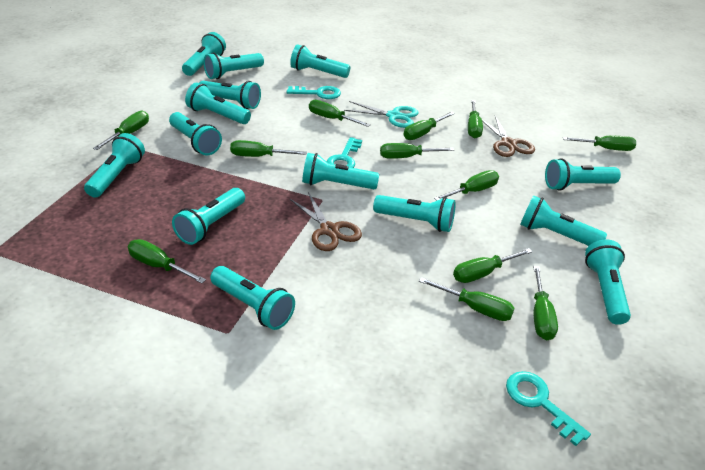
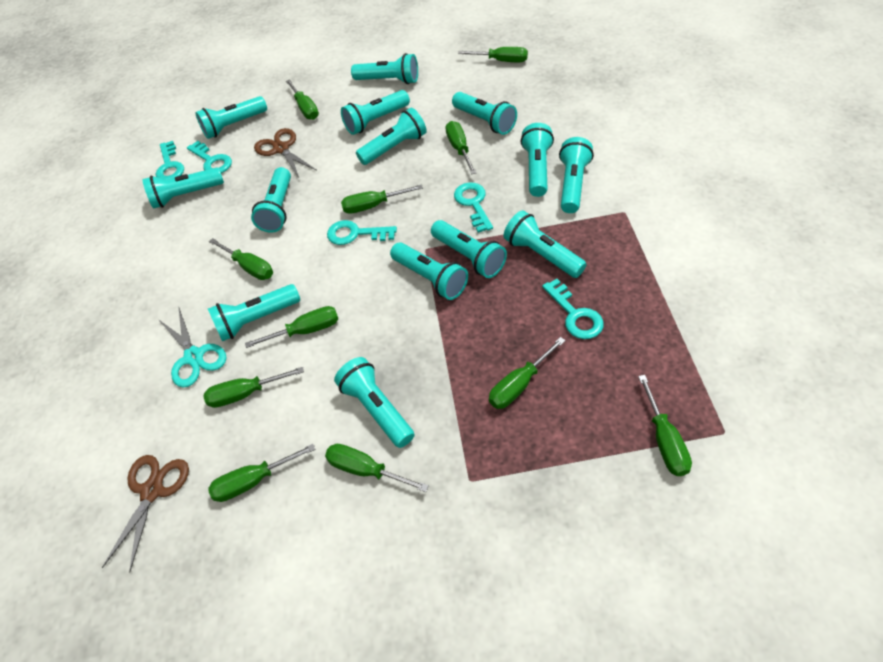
green screwdriver: 12 -> 11
turquoise key: 3 -> 5

